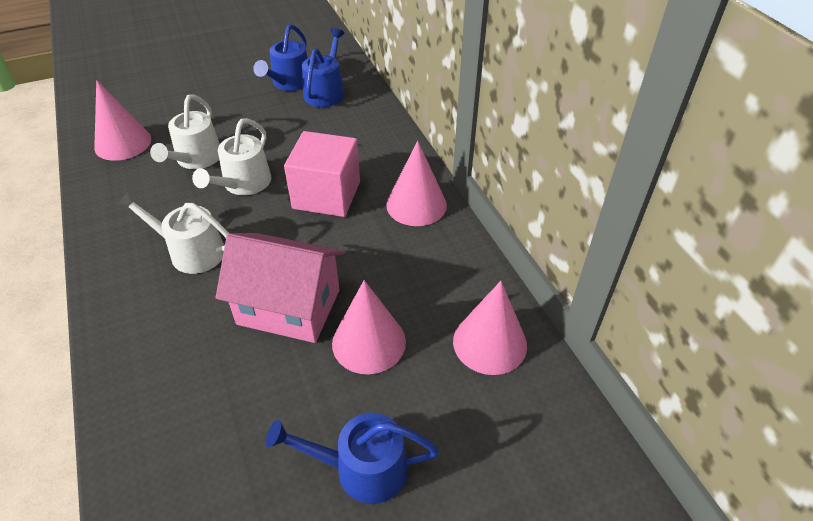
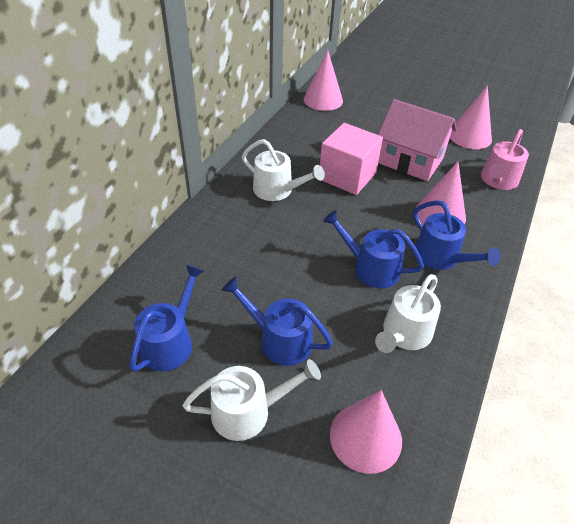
blue watering can: 3 -> 4
pink watering can: 0 -> 1

